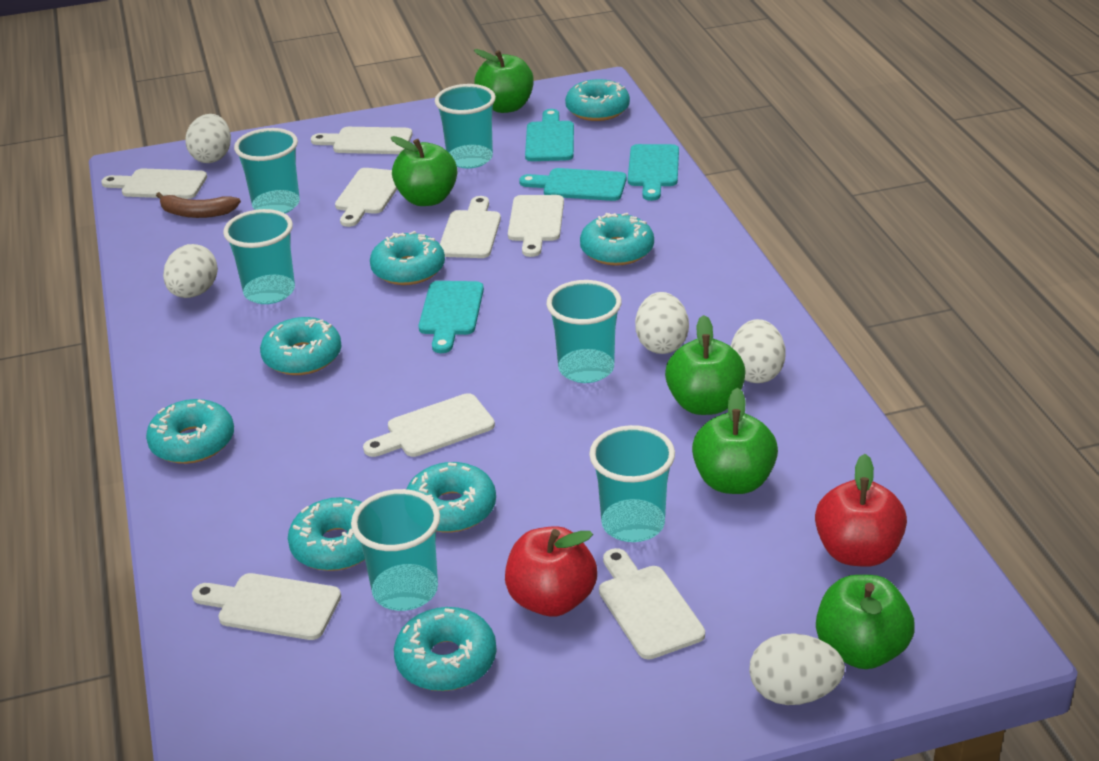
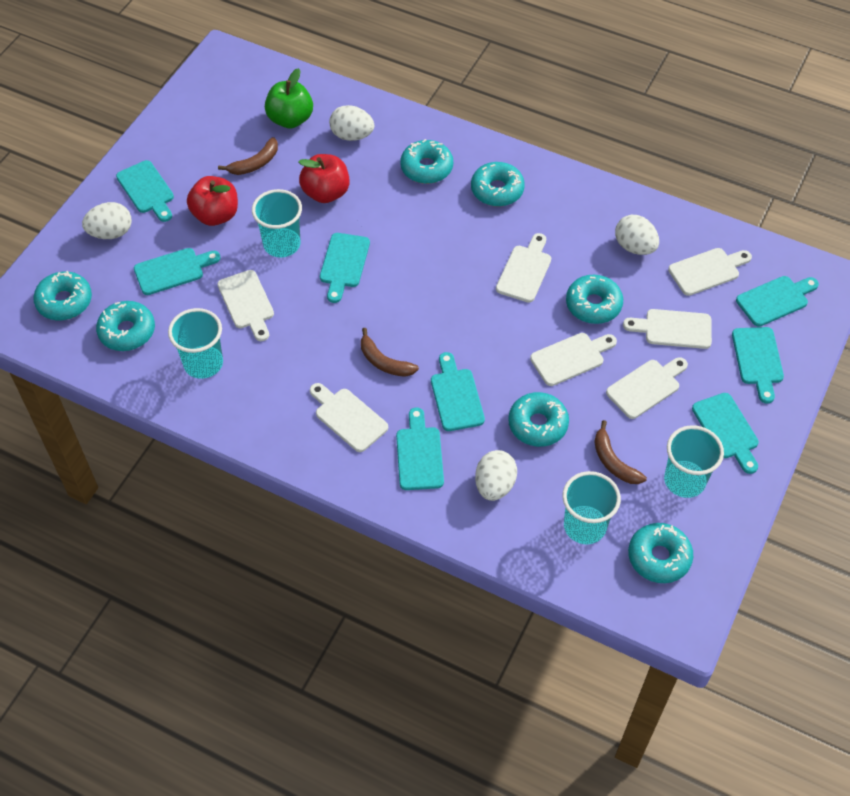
brown banana: 1 -> 3
green apple: 5 -> 1
turquoise cup: 6 -> 4
turquoise cutting board: 4 -> 8
turquoise donut: 8 -> 7
white cutting board: 8 -> 7
white egg: 5 -> 4

